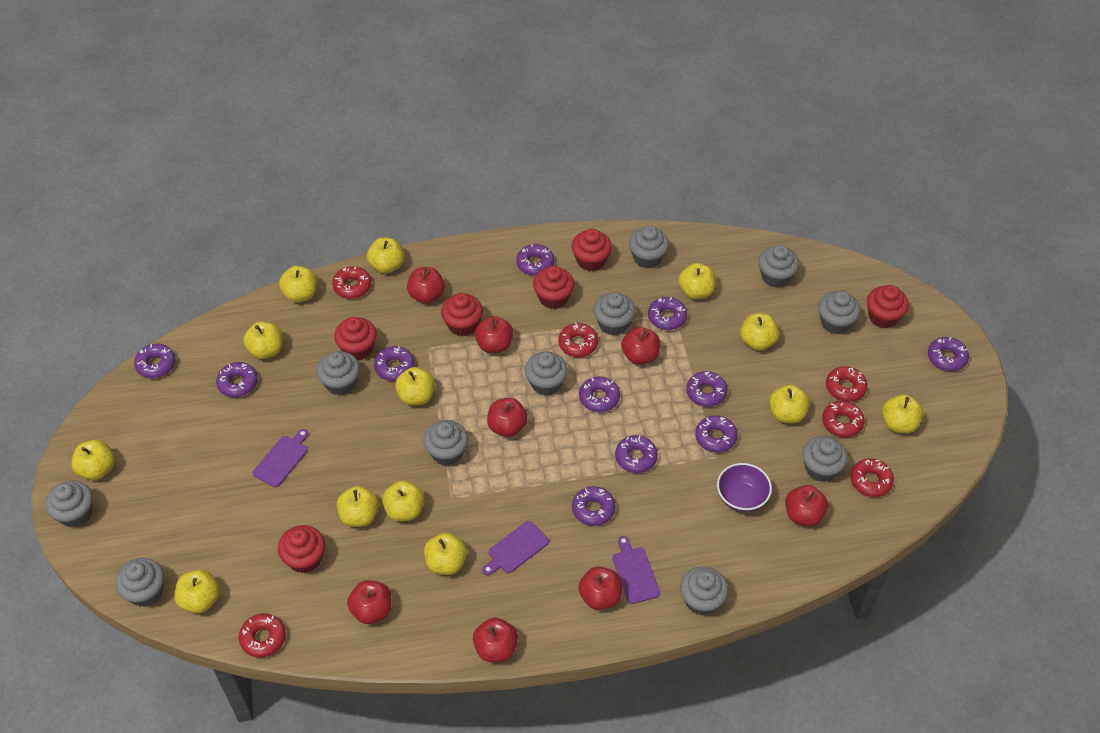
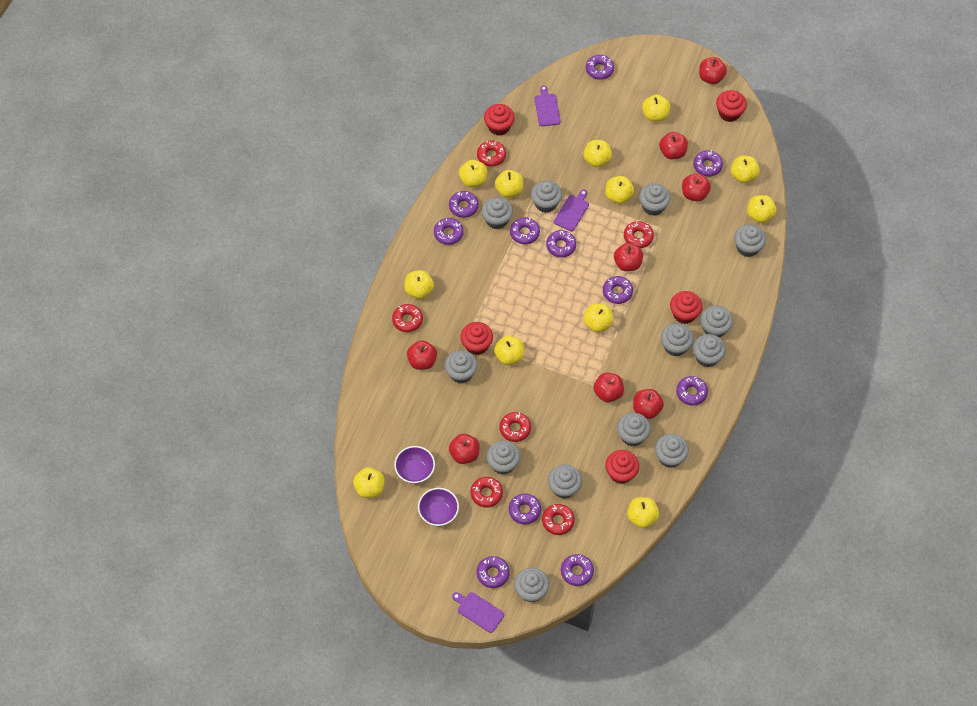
grey cupcake: 11 -> 13
purple bowl: 1 -> 2
red cupcake: 6 -> 5
yellow apple: 13 -> 12

